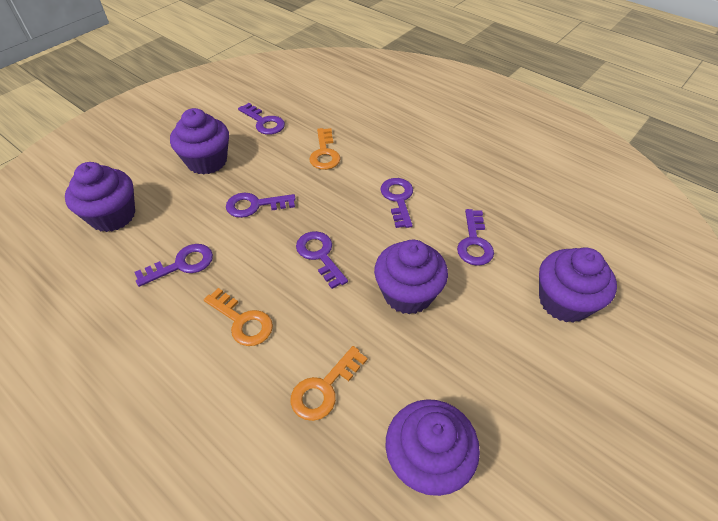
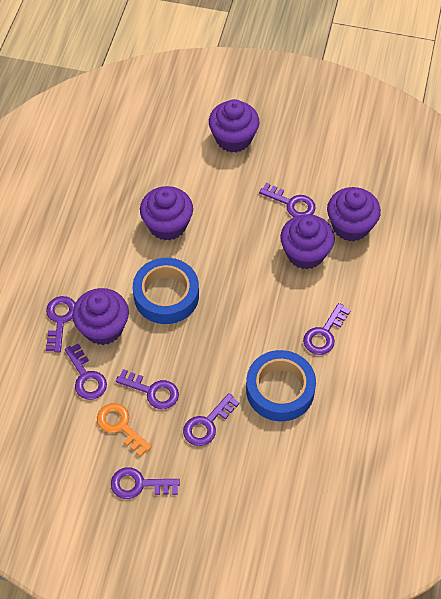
blue tape: 0 -> 2
orange key: 3 -> 1
purple key: 6 -> 7

